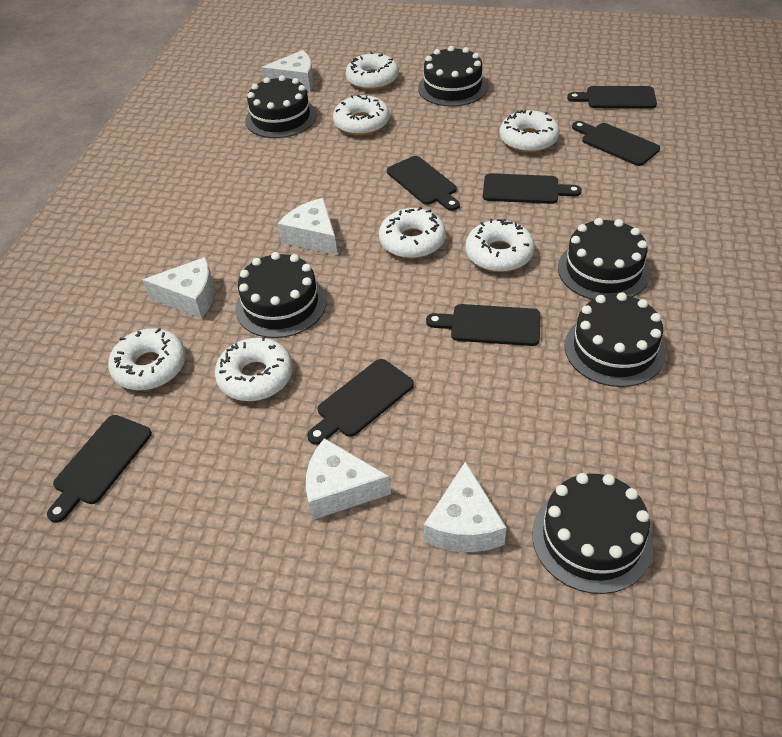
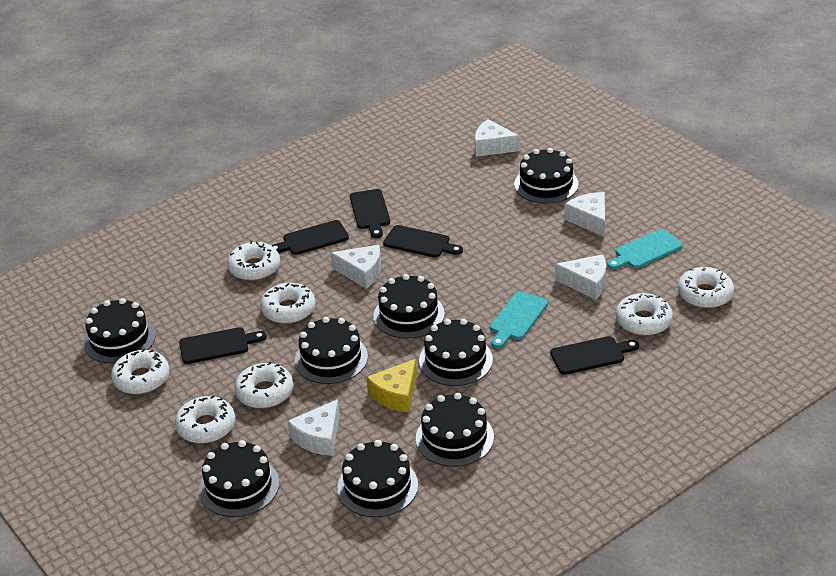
black cake: 6 -> 8
black cutting board: 7 -> 5
turquoise cutting board: 0 -> 2
yellow cheese: 0 -> 1

